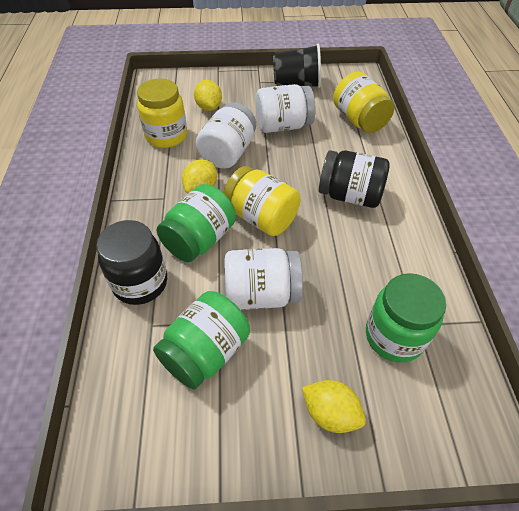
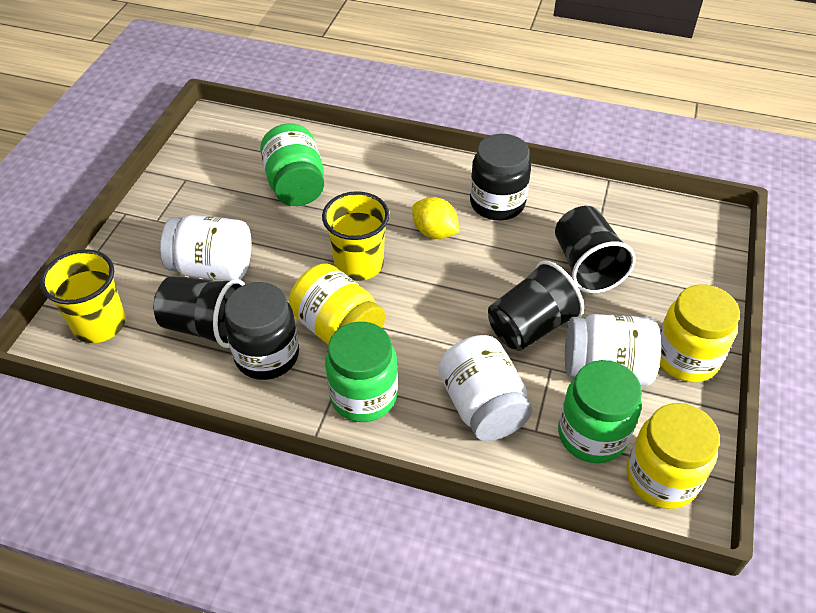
black cup: 1 -> 3
yellow cup: 0 -> 2
yellow lemon: 3 -> 1

